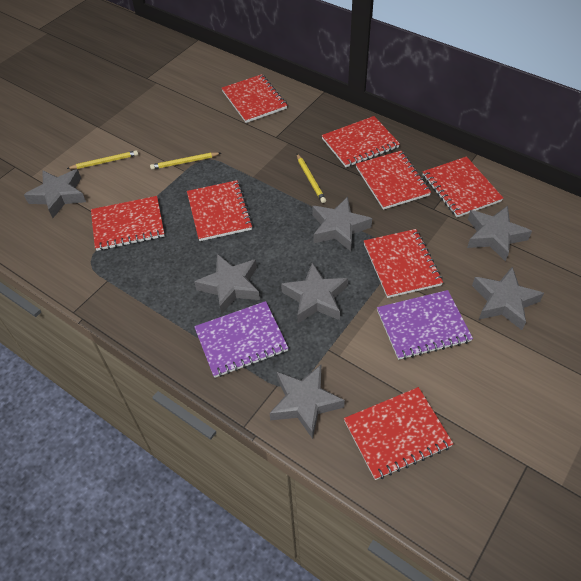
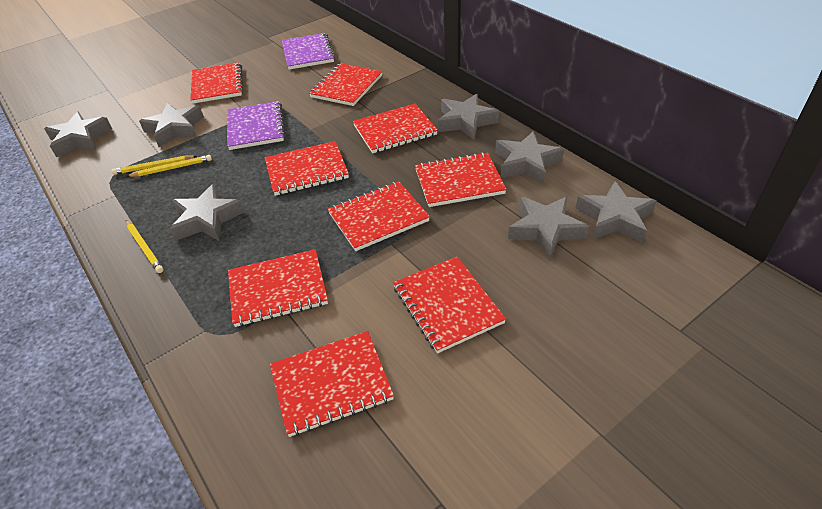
red notebook: 8 -> 9

